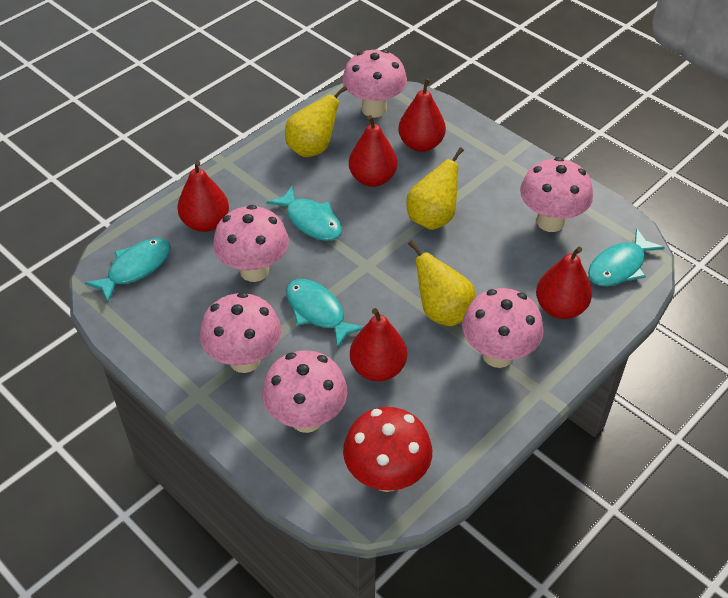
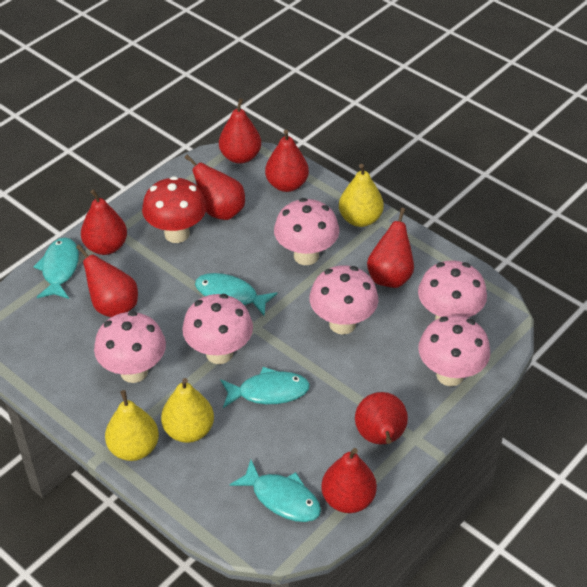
red pear: 5 -> 8

